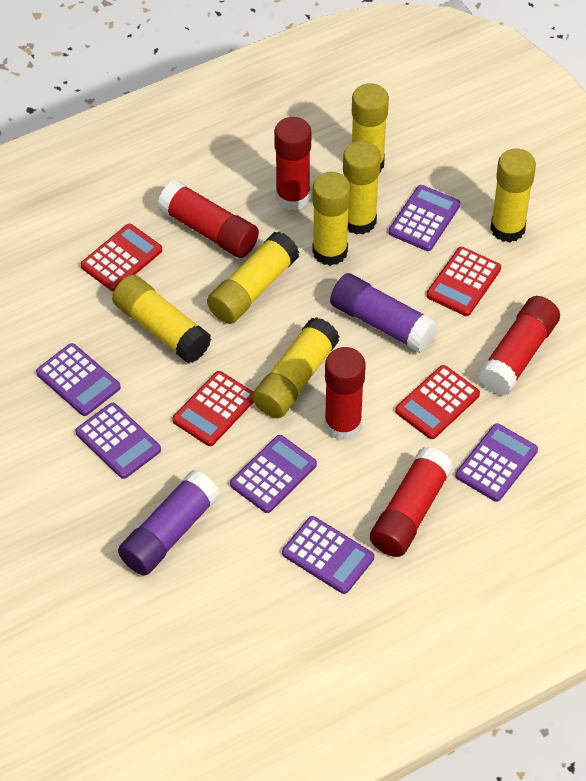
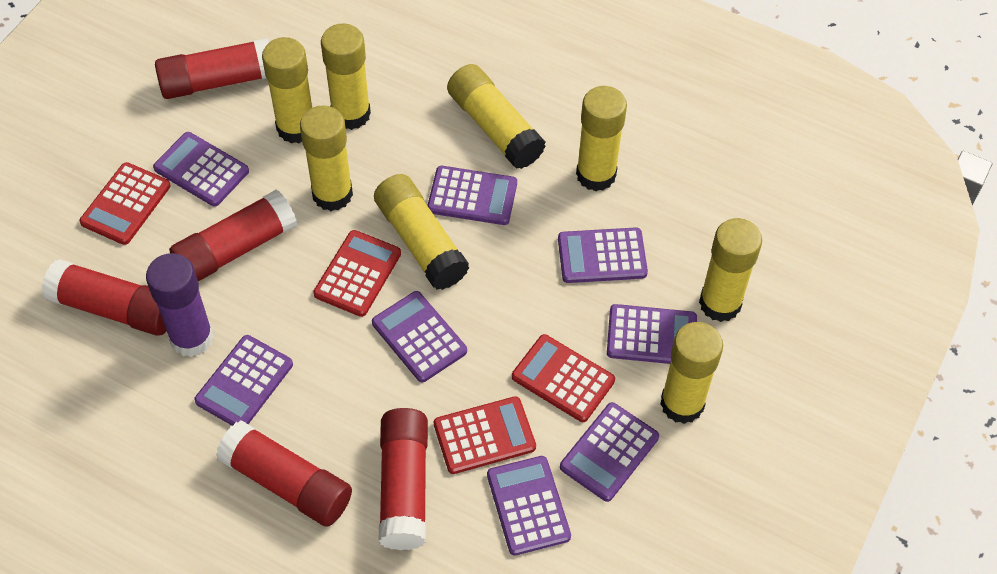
purple calculator: 6 -> 8
purple glue stick: 2 -> 1
yellow glue stick: 7 -> 8

